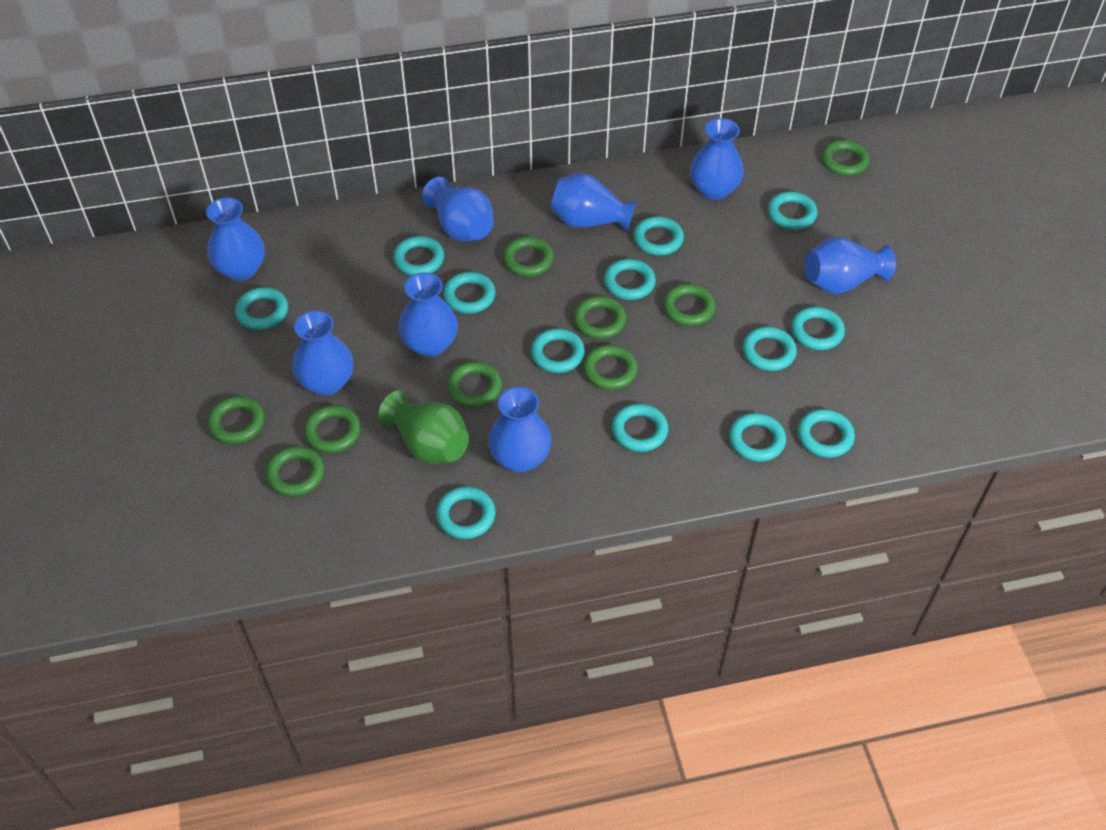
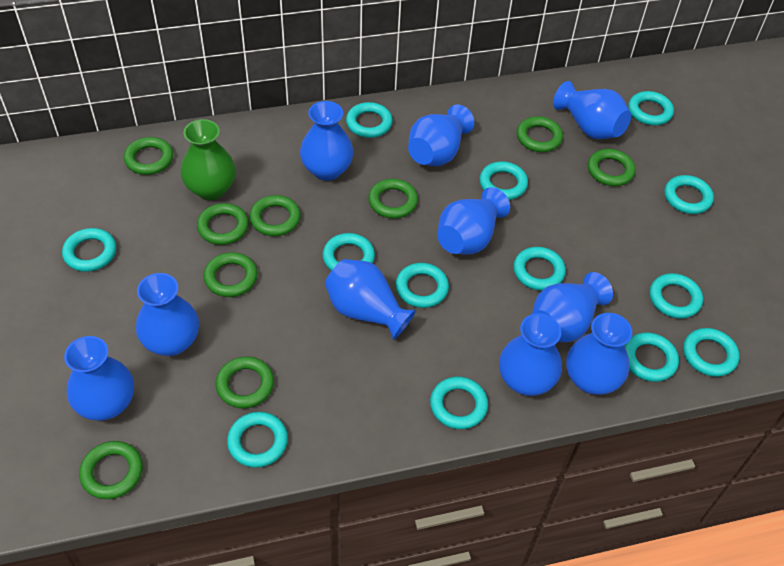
blue vase: 8 -> 10

